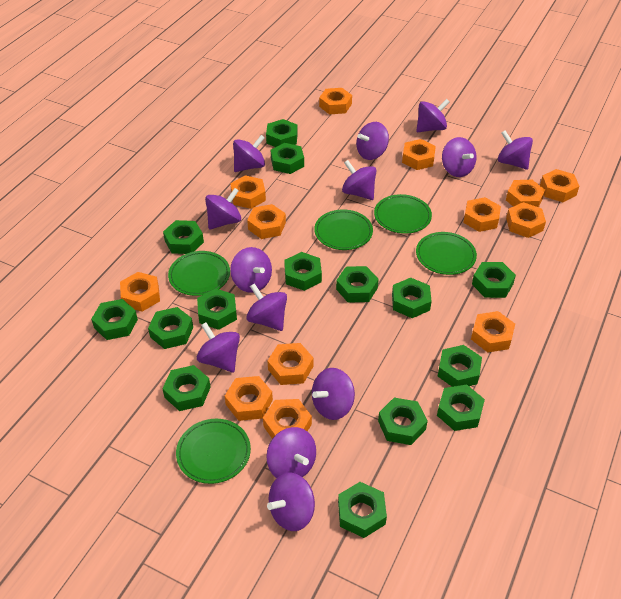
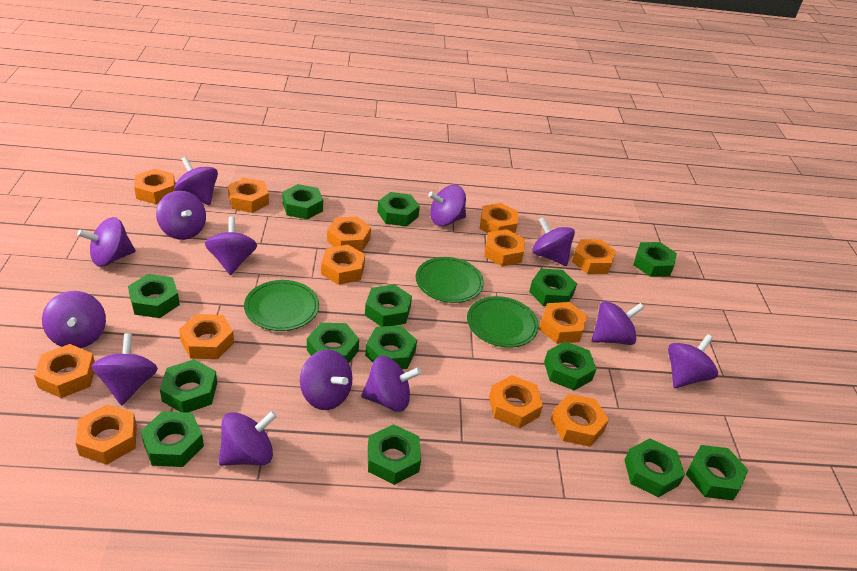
green nut: 15 -> 14
green plate: 5 -> 3

